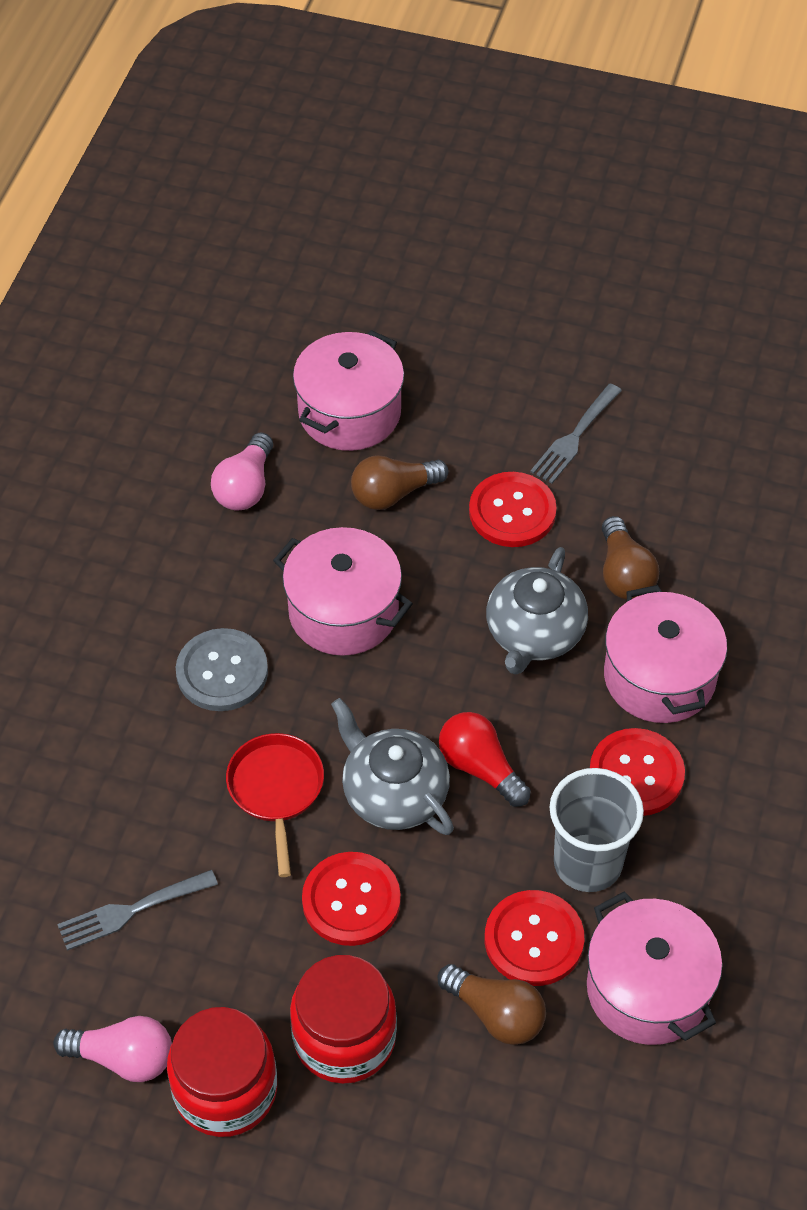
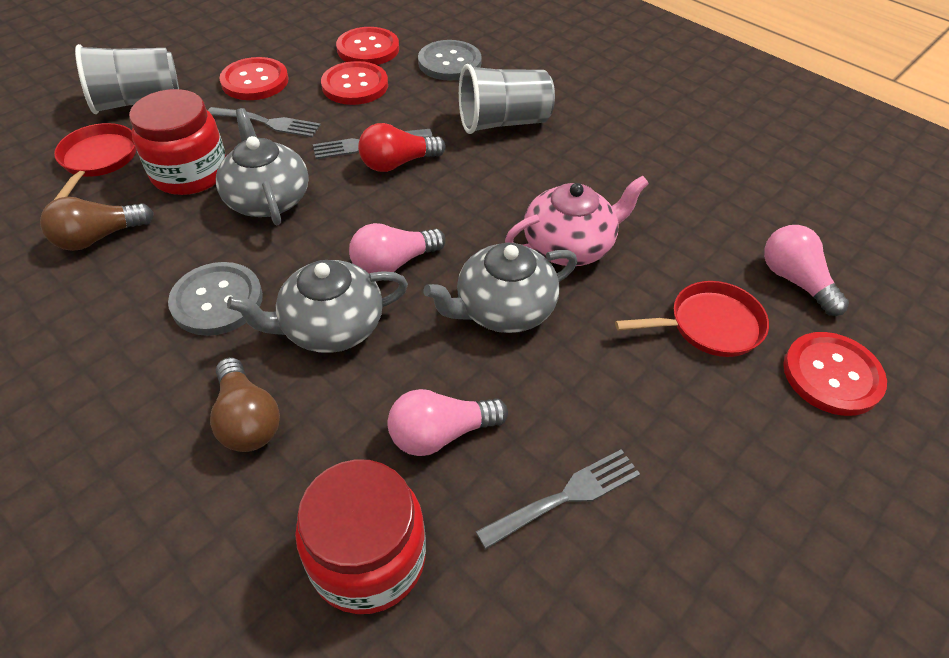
brown light bulb: 3 -> 2
grey button: 1 -> 2
grey cup: 1 -> 2
grey fork: 2 -> 3
grey teapot: 2 -> 3
pink light bulb: 2 -> 3
pink pot: 4 -> 0
pink teapot: 0 -> 1
red pan: 1 -> 2

